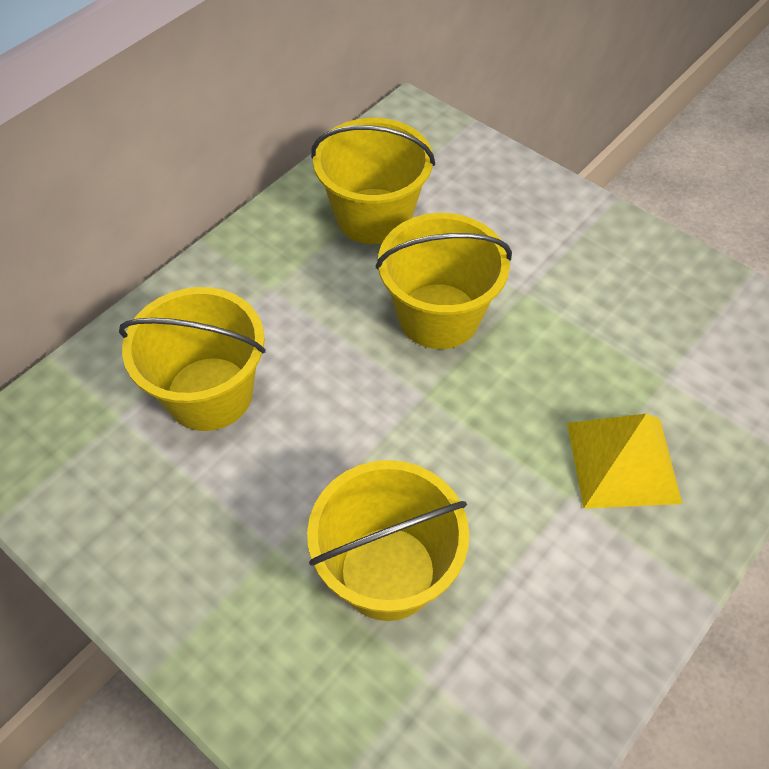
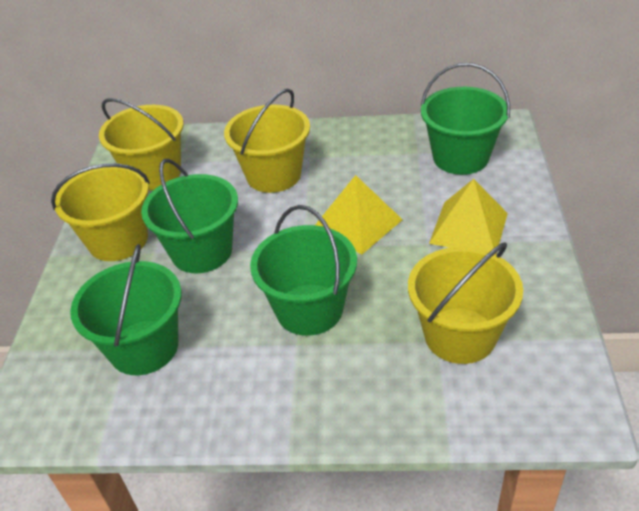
green bucket: 0 -> 4
yellow pyramid: 1 -> 2

